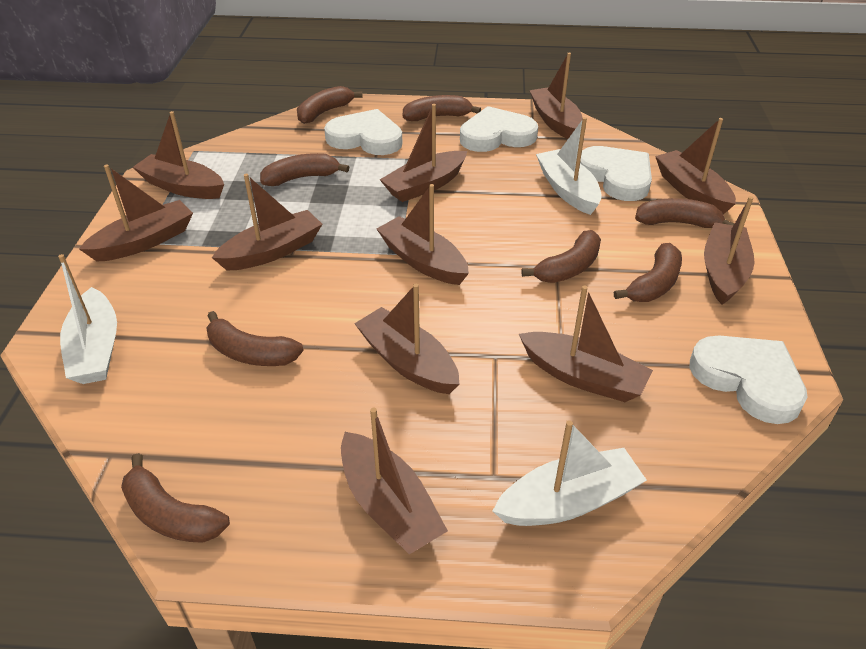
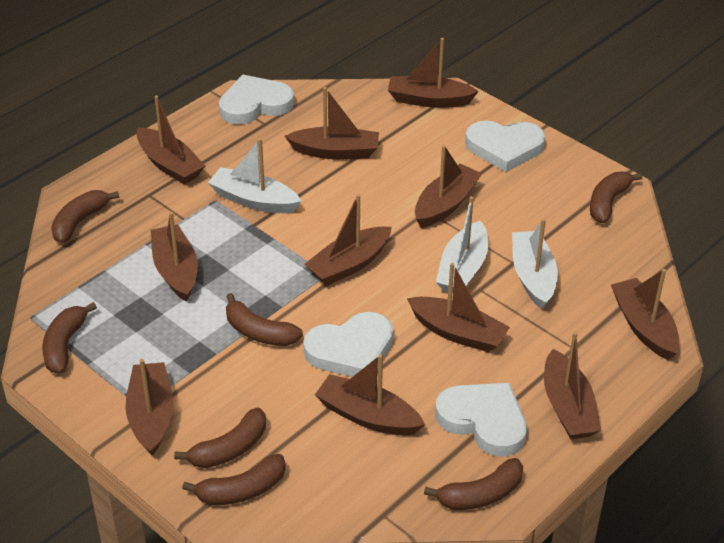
brown banana: 8 -> 7

